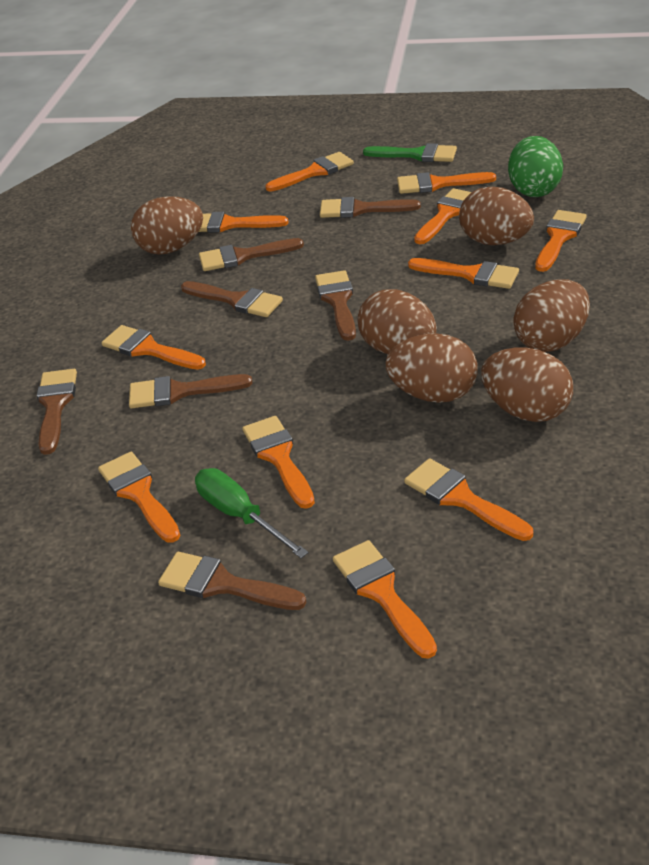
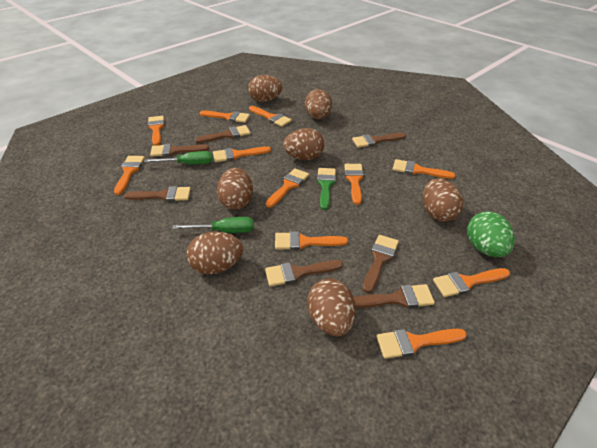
brown egg: 6 -> 7
green screwdriver: 1 -> 2

